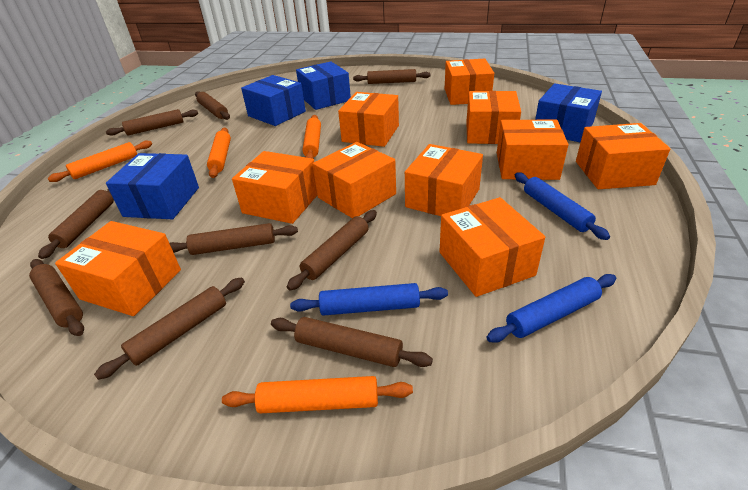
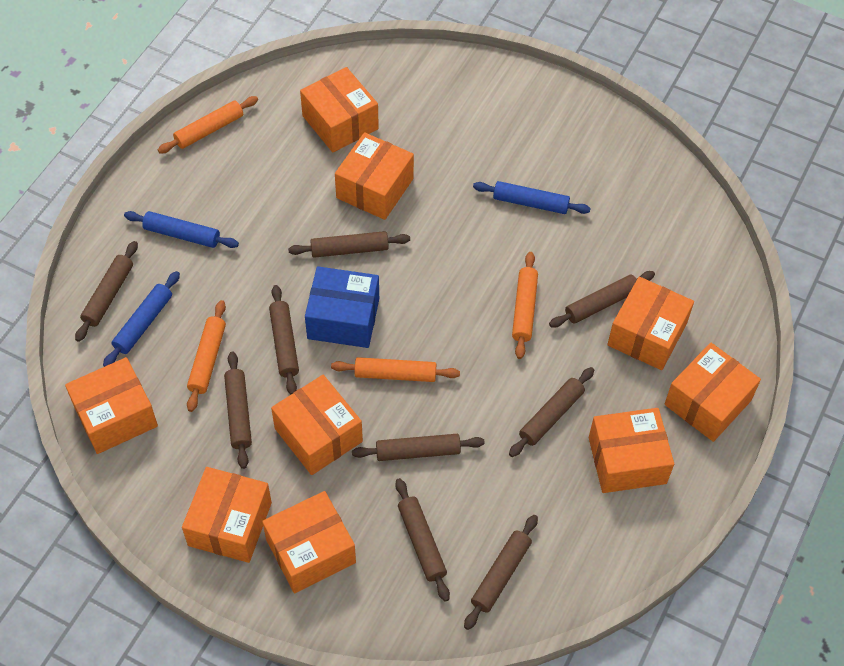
blue box: 4 -> 1
orange box: 10 -> 9

